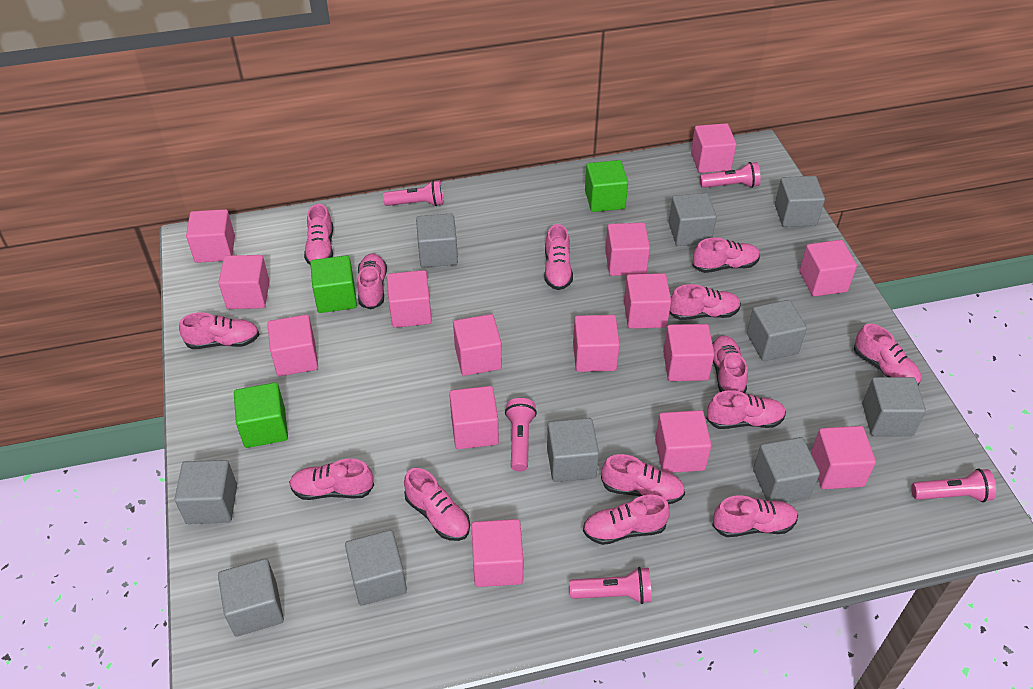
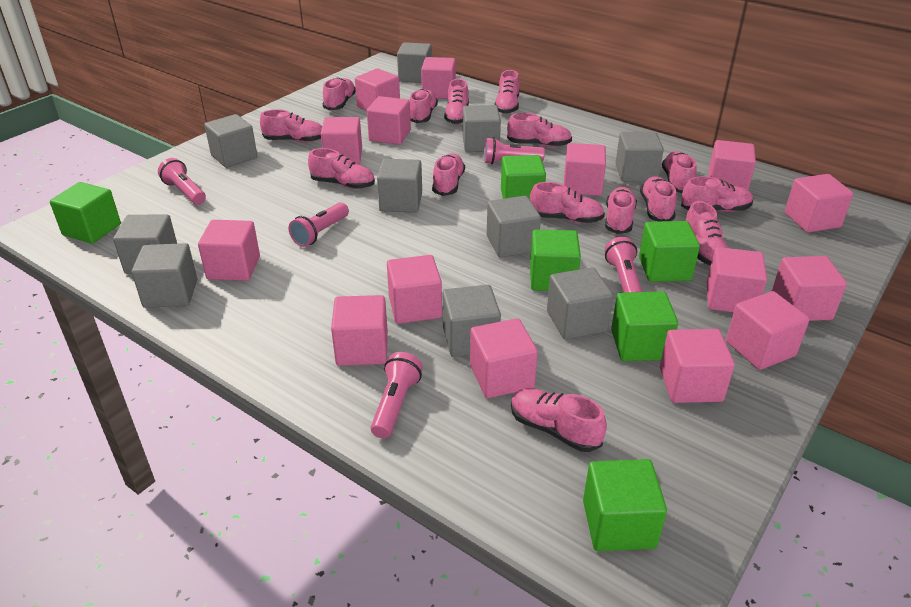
green cube: 3 -> 6
pink shoe: 14 -> 15

